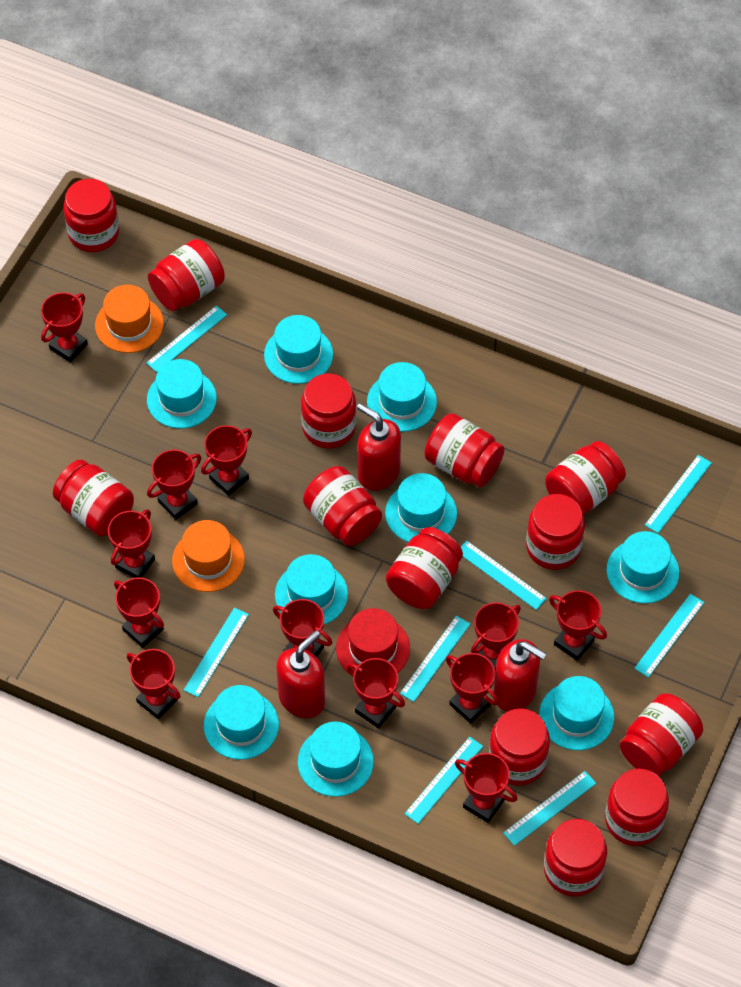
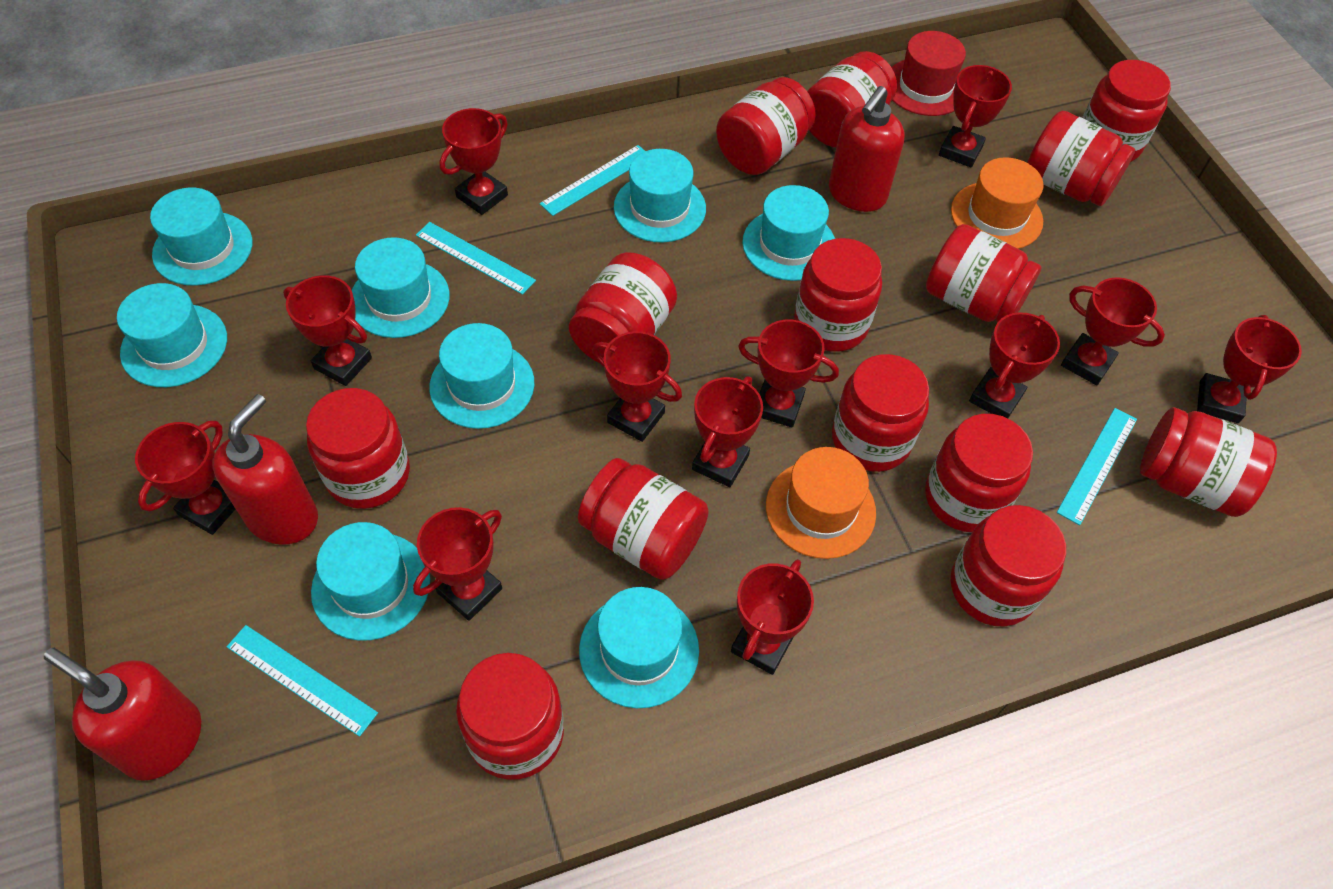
red jar: 13 -> 14
turquoise hat: 9 -> 8
turquoise ruler: 8 -> 4

